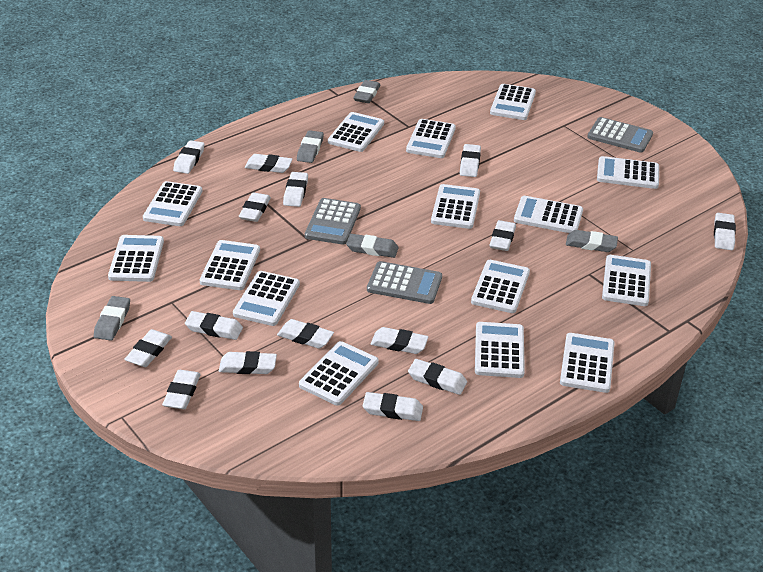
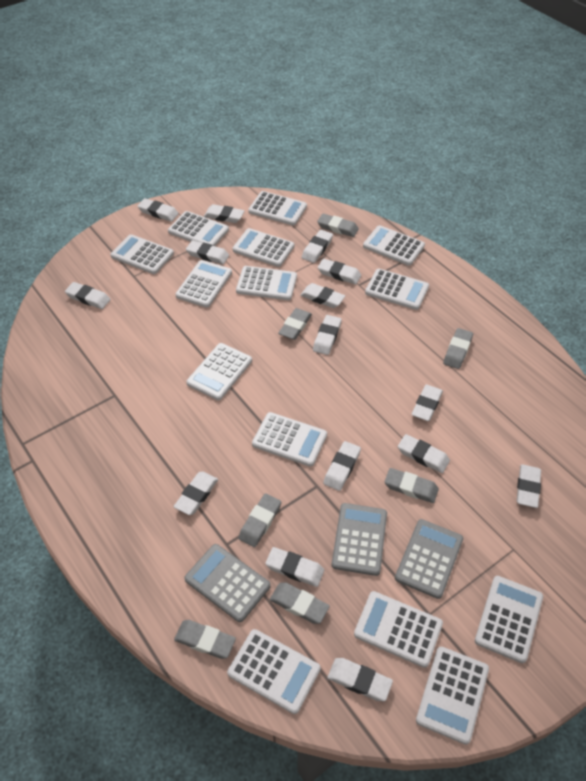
grey eraser: 5 -> 7
white calculator: 15 -> 14

